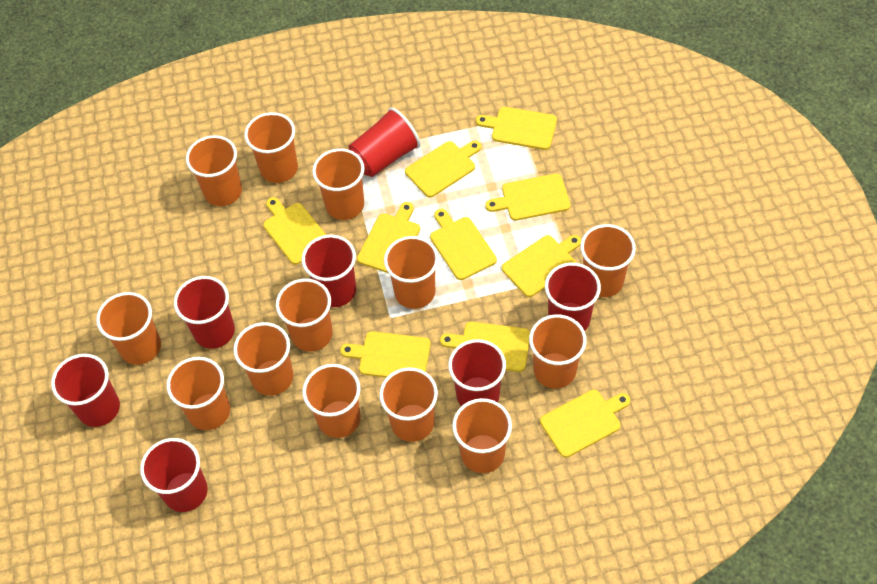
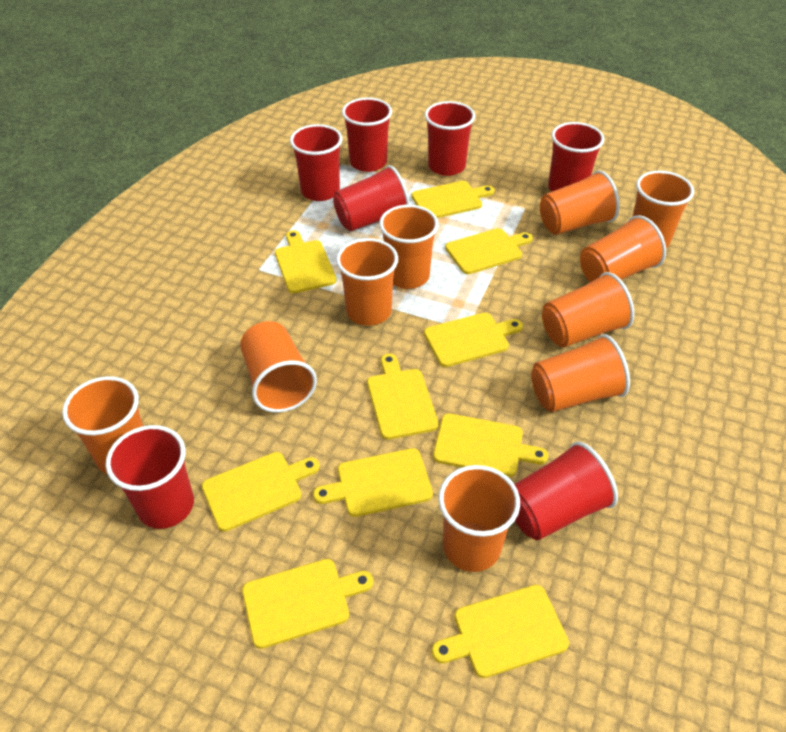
orange cup: 13 -> 10

